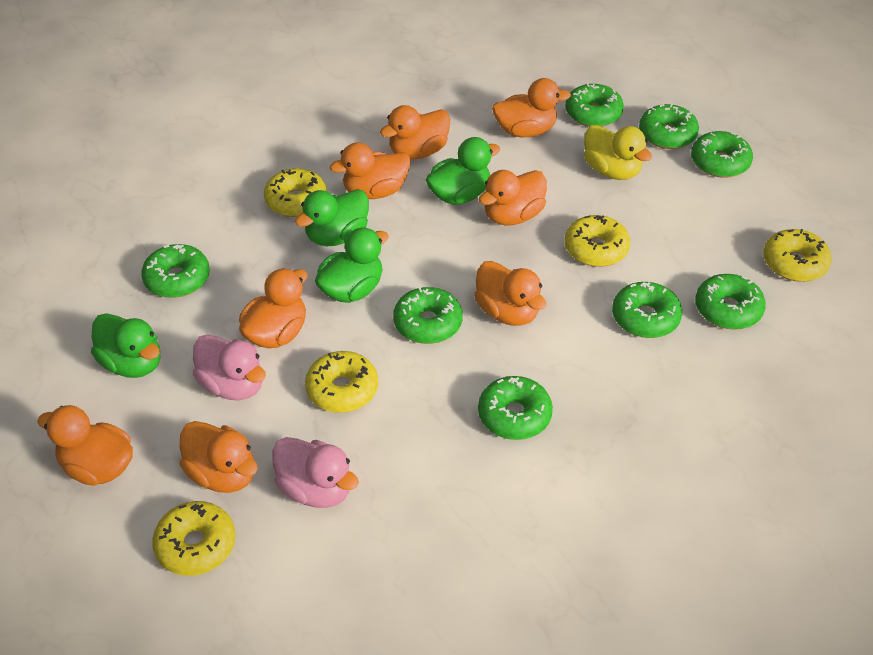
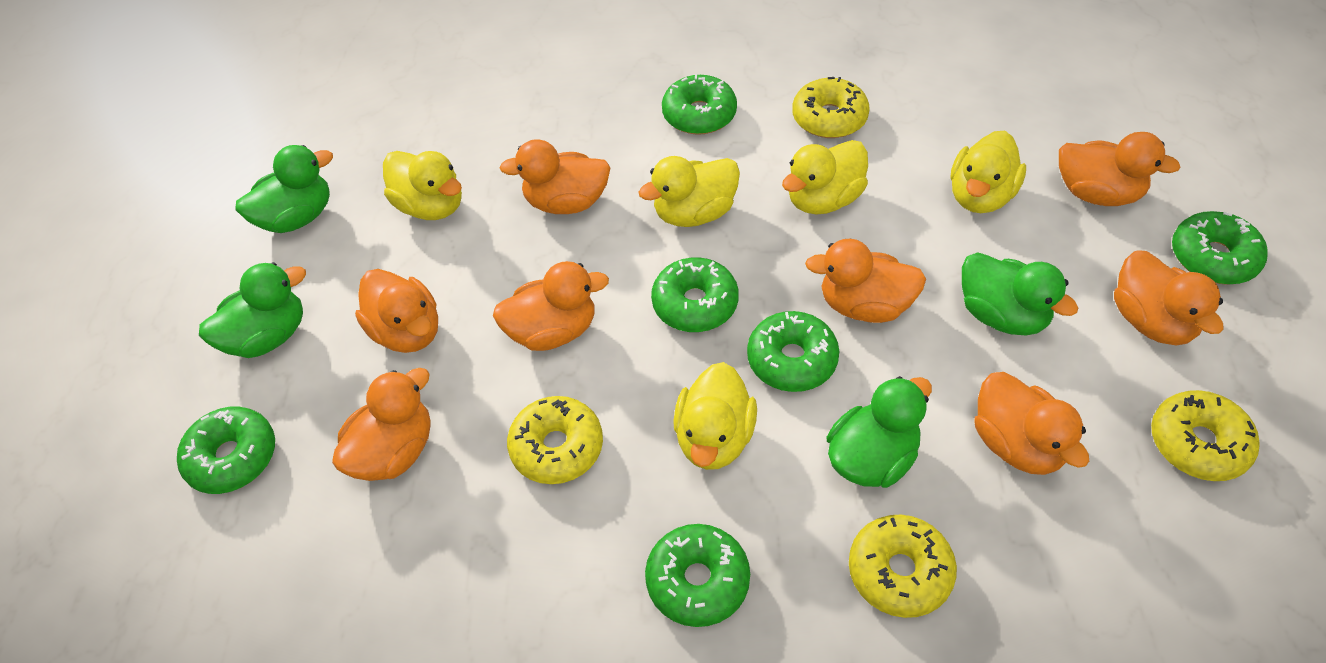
green donut: 8 -> 6
pink duck: 2 -> 0
yellow donut: 5 -> 4
yellow duck: 1 -> 5

